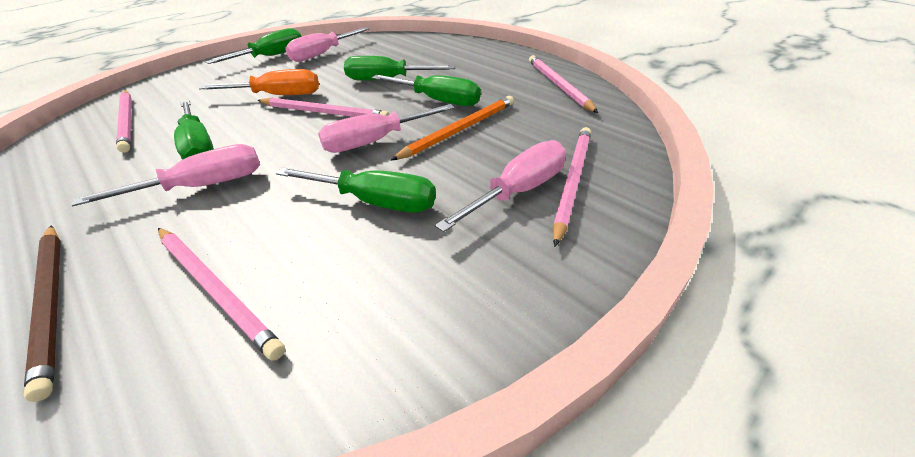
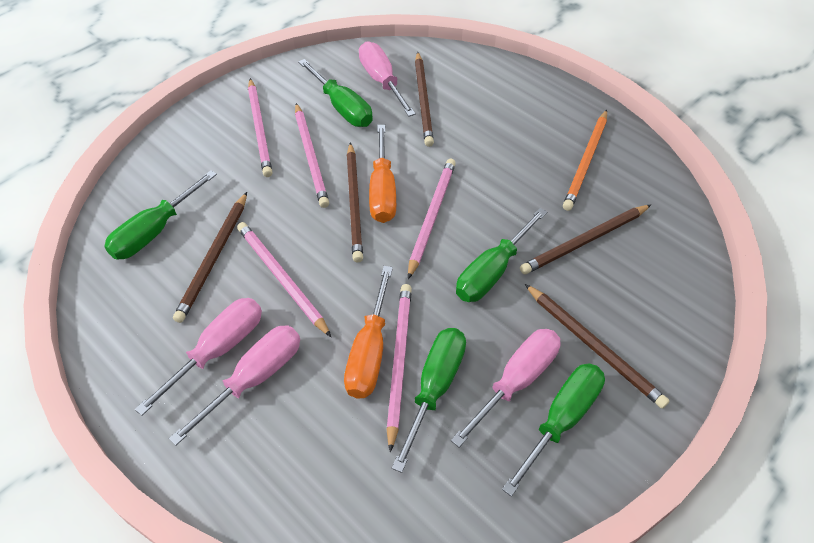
brown pencil: 1 -> 5
orange screwdriver: 1 -> 2

